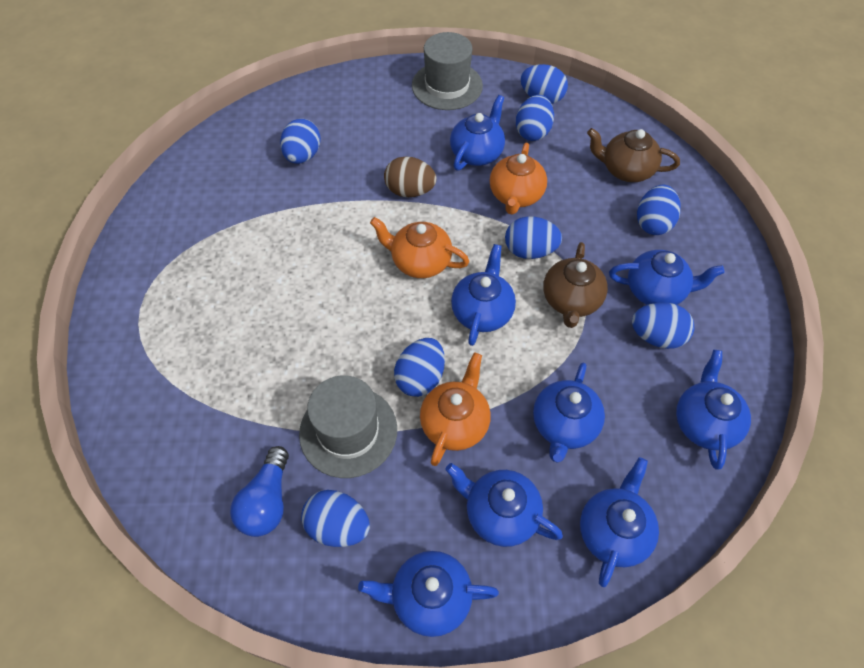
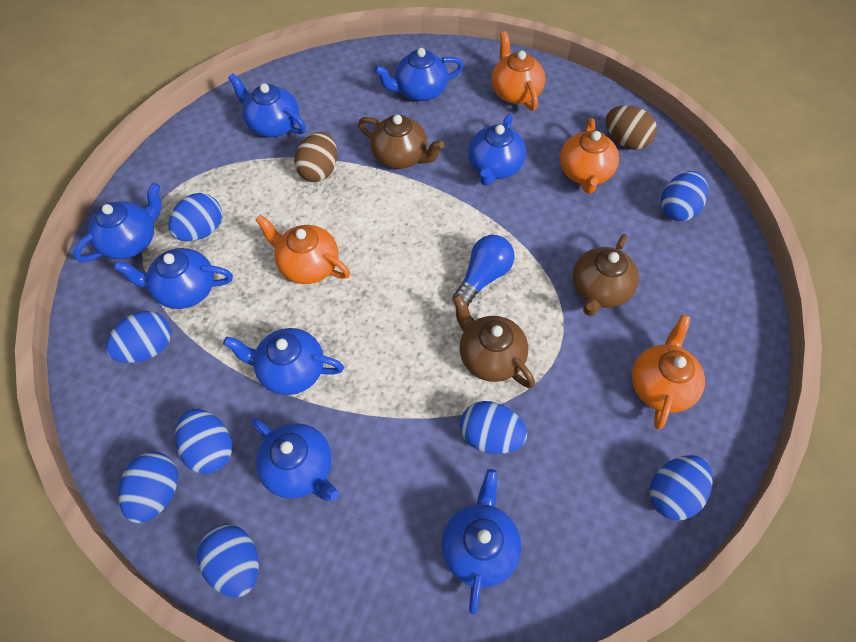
brown egg: 1 -> 2
brown teapot: 2 -> 3
grey hat: 2 -> 0
orange teapot: 3 -> 4

